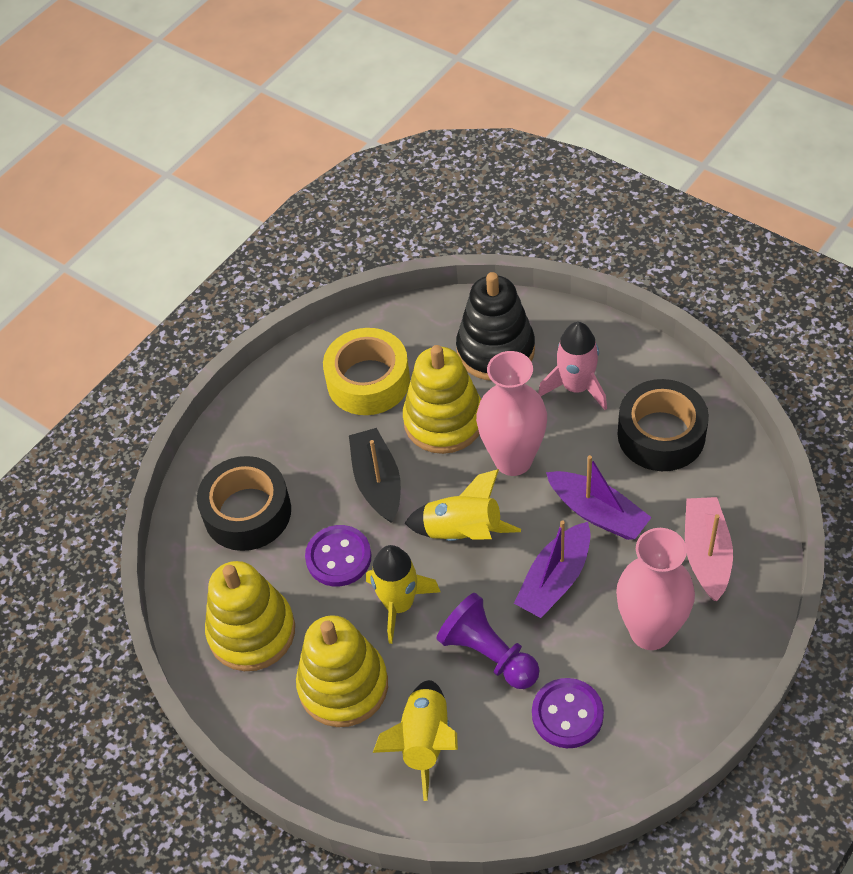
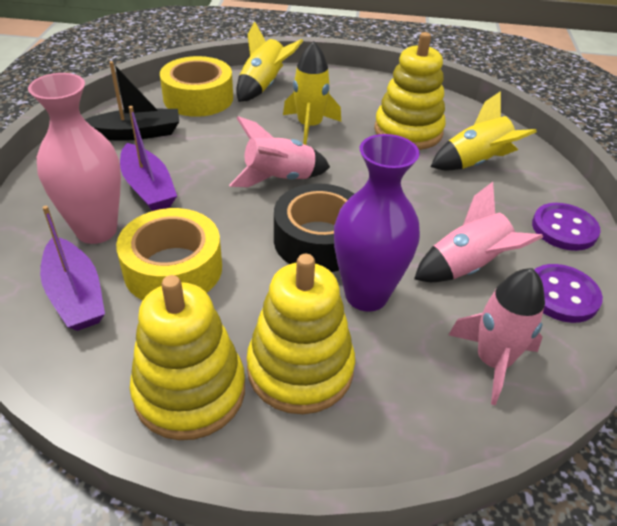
black stacking toy: 1 -> 0
black tape: 2 -> 1
pink boat: 1 -> 0
pink rocket: 1 -> 3
pink vase: 2 -> 1
purple pawn: 1 -> 0
purple vase: 0 -> 1
yellow tape: 1 -> 2

